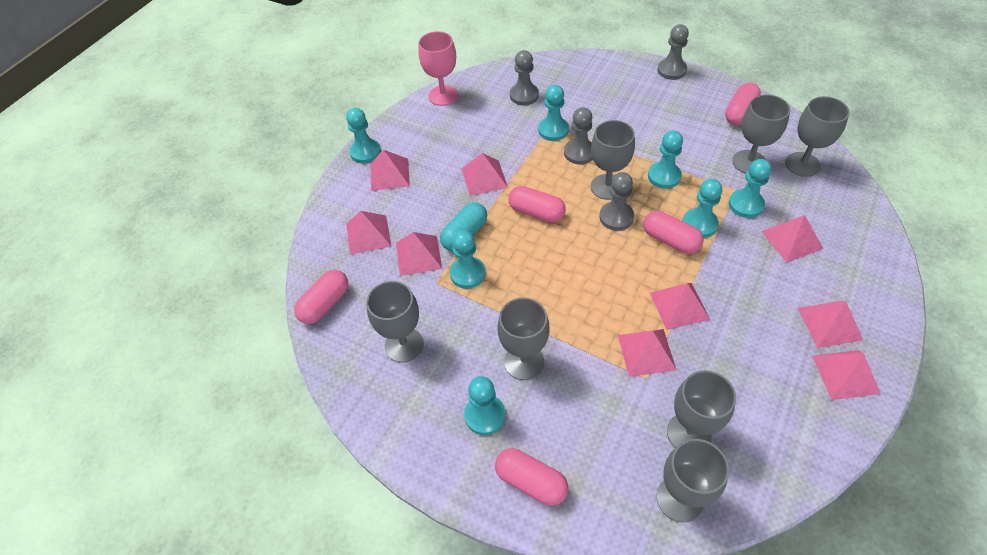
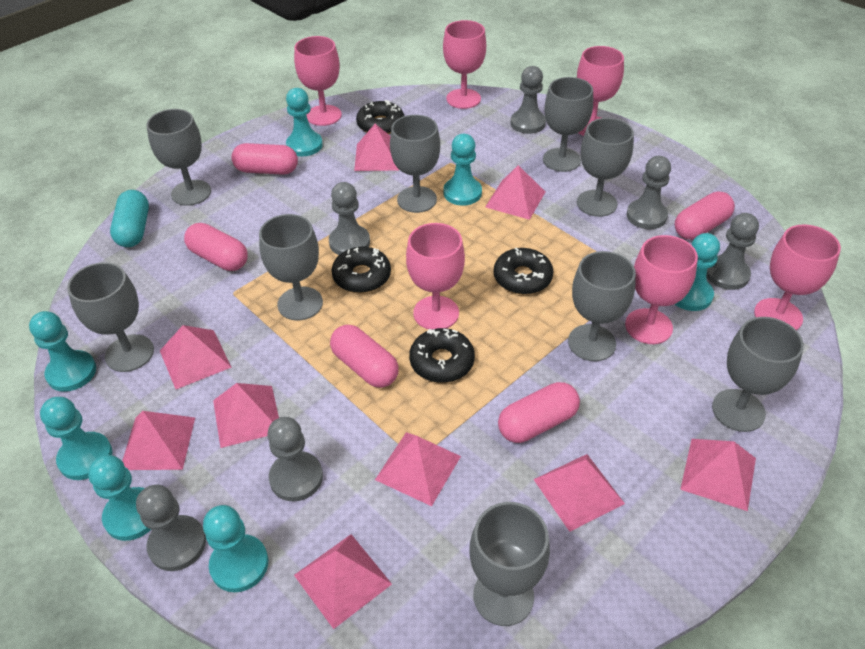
black donut: 0 -> 4
grey goblet: 7 -> 9
grey pawn: 4 -> 6
pink goblet: 1 -> 6

